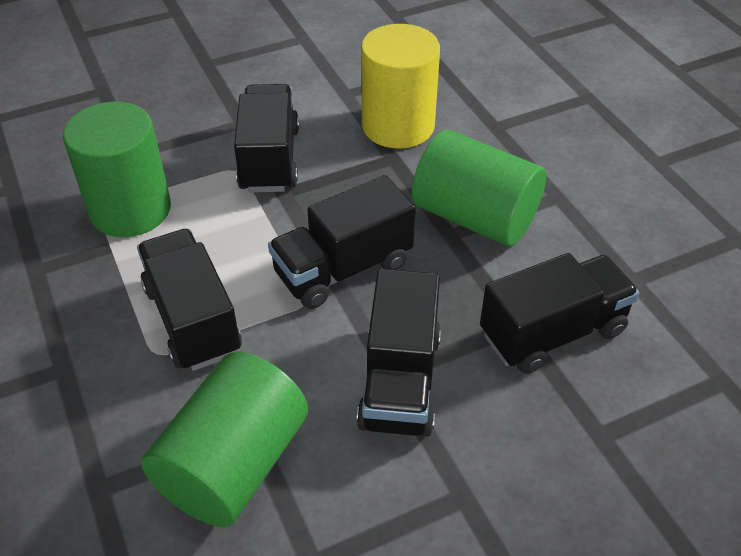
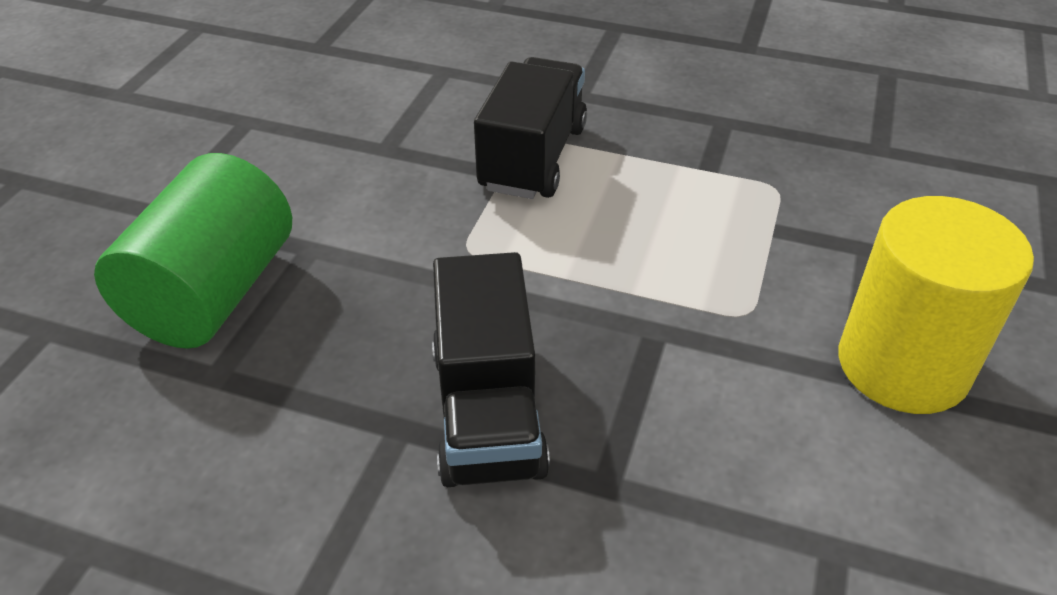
black truck: 5 -> 2
green cylinder: 3 -> 1

